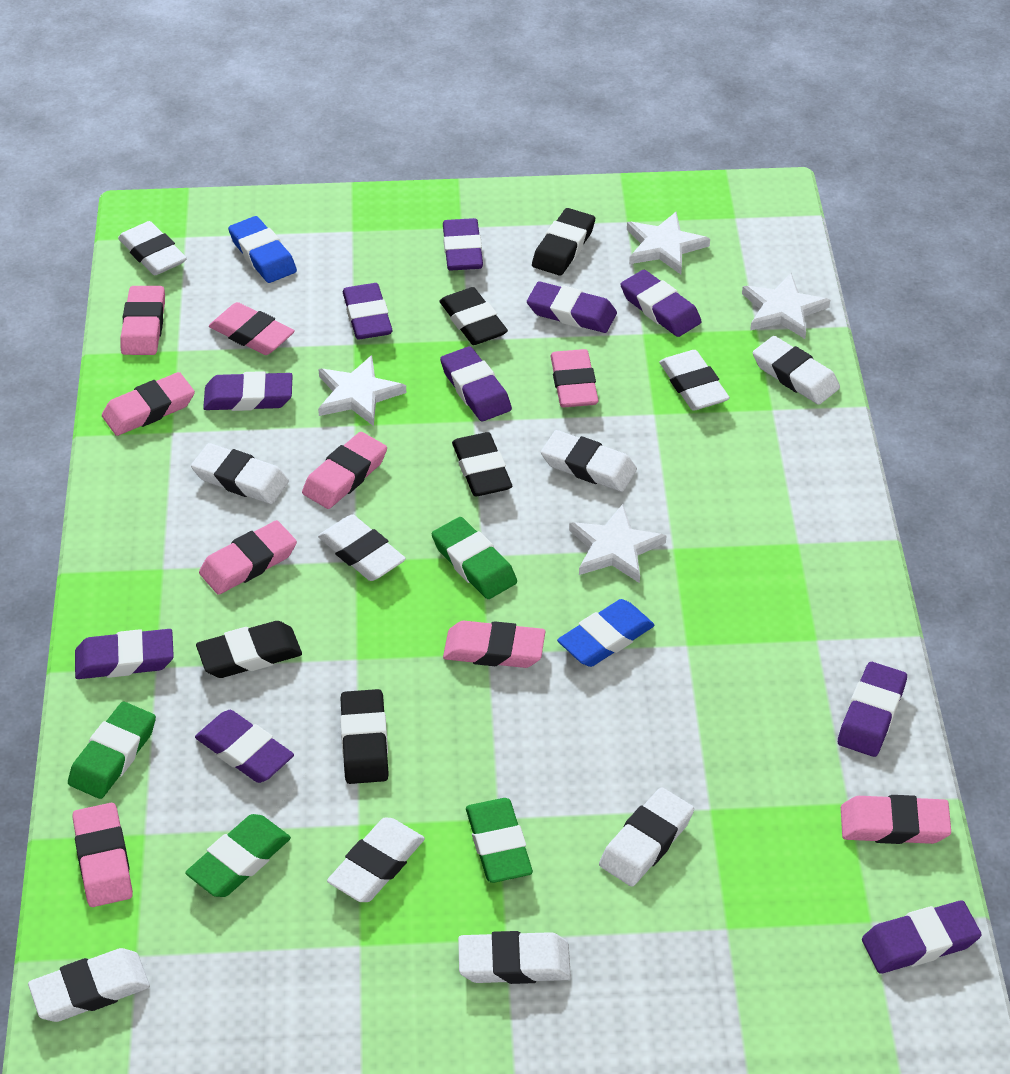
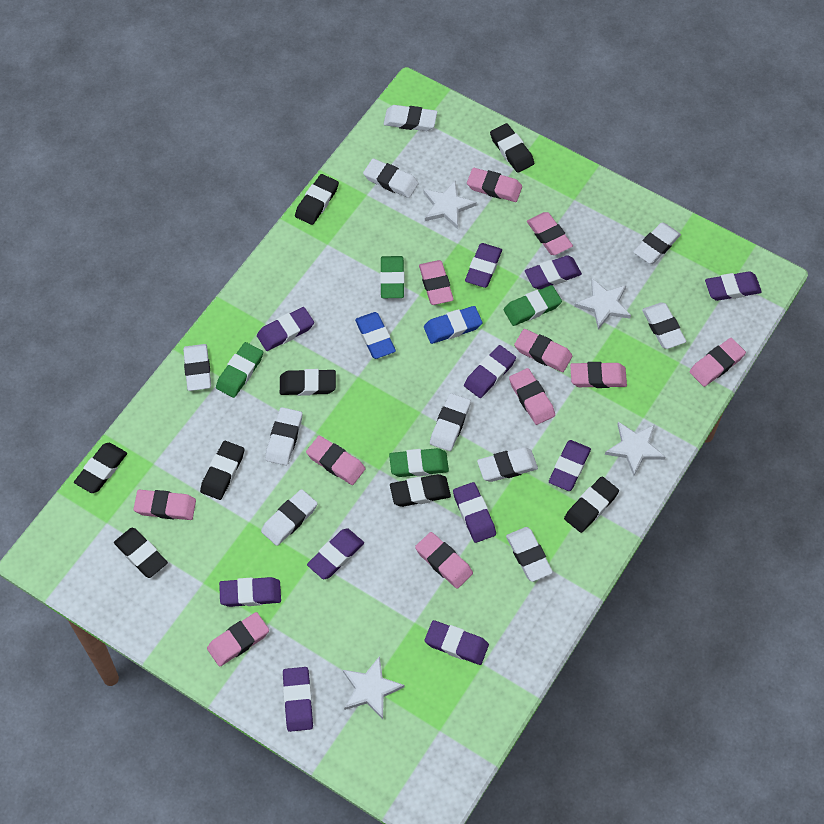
black eraser: 5 -> 8
pink eraser: 9 -> 11
purple eraser: 10 -> 11

